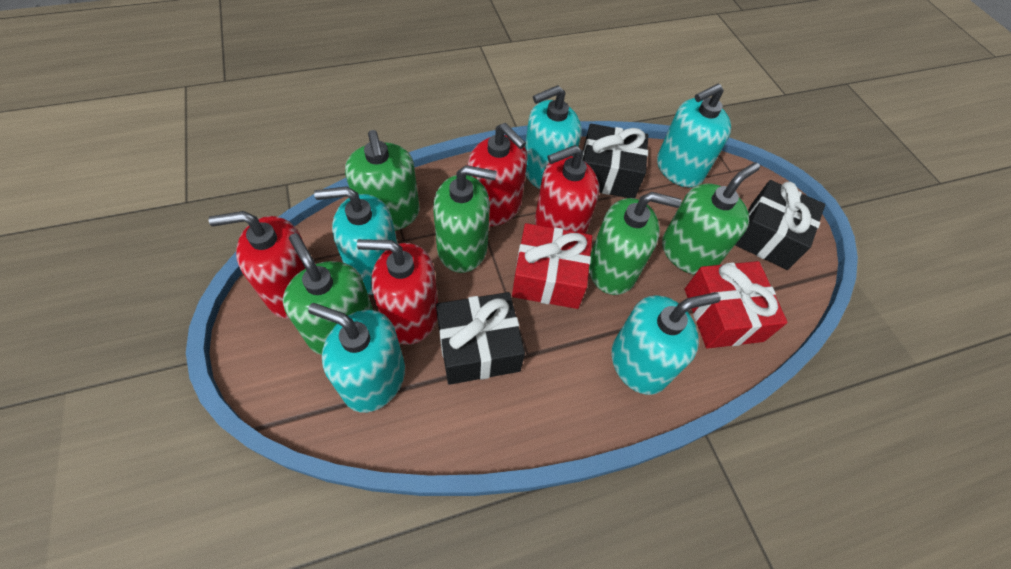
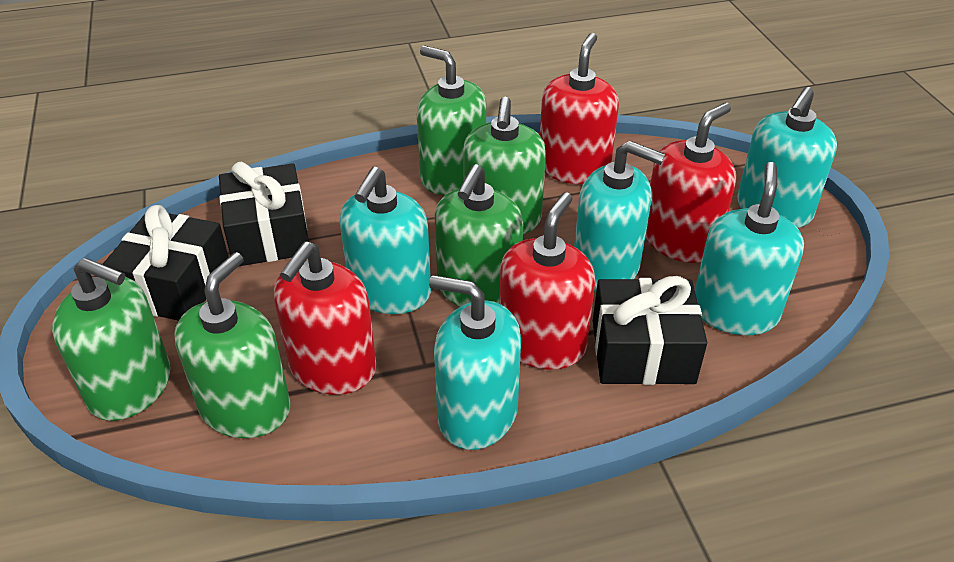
red gift: 2 -> 0

